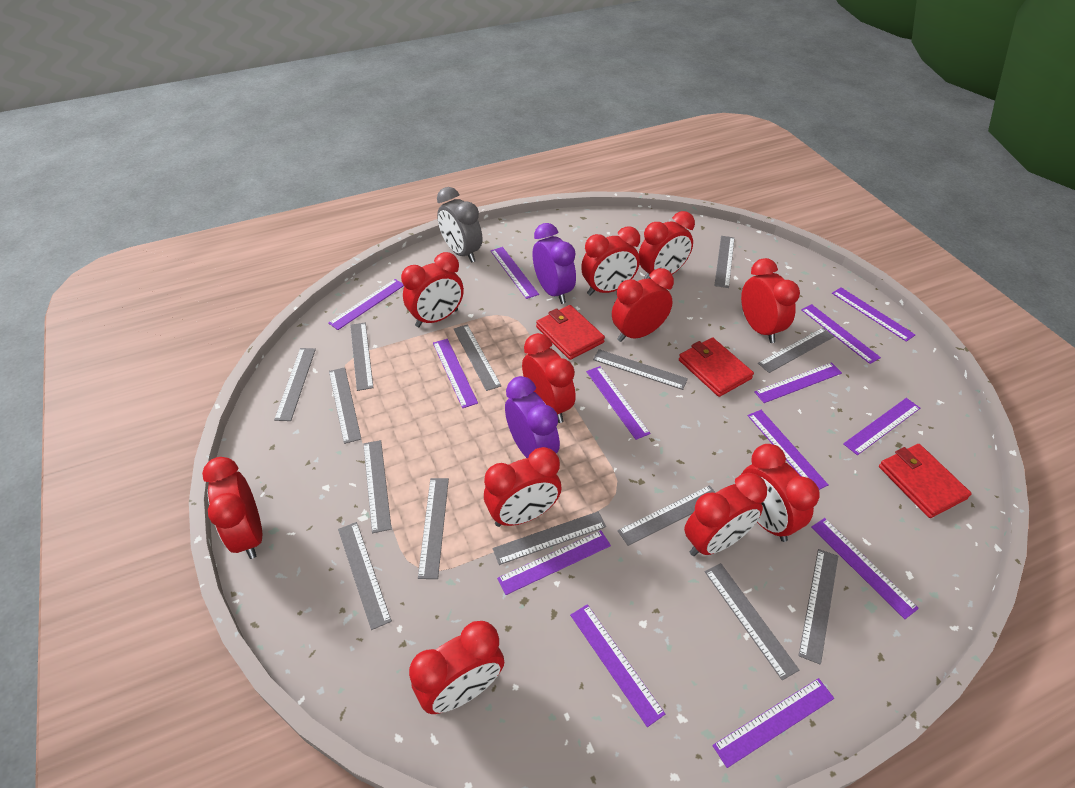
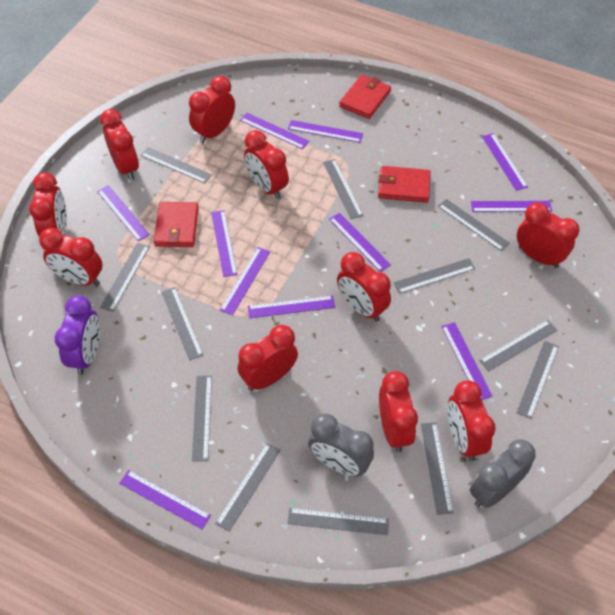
grey clock: 1 -> 2
grey ruler: 14 -> 12
purple clock: 2 -> 1
purple ruler: 13 -> 11
red clock: 11 -> 10

